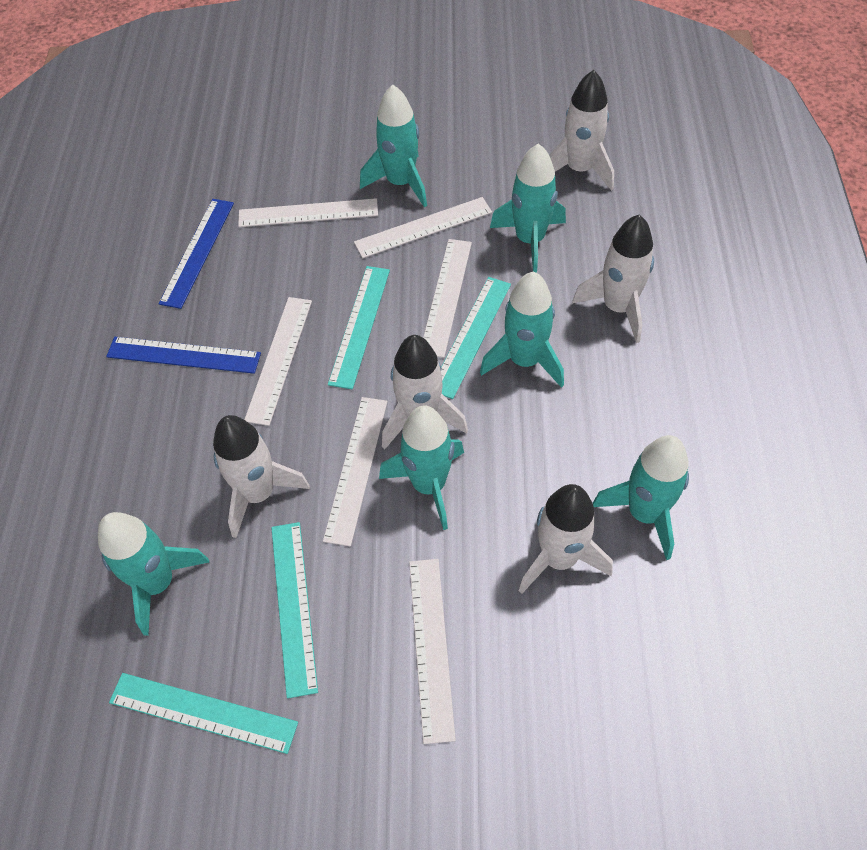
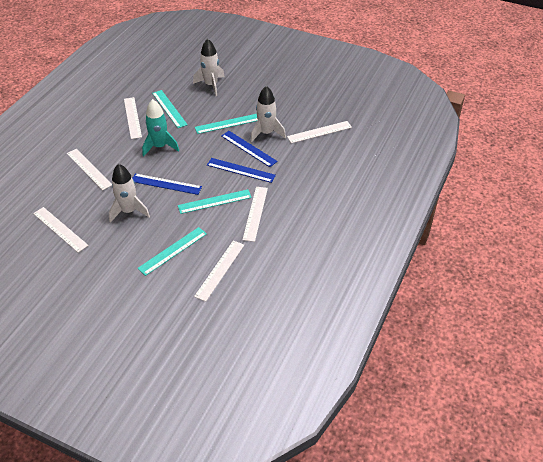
blue ruler: 2 -> 3
turquoise rocket: 6 -> 1
white rocket: 5 -> 3

